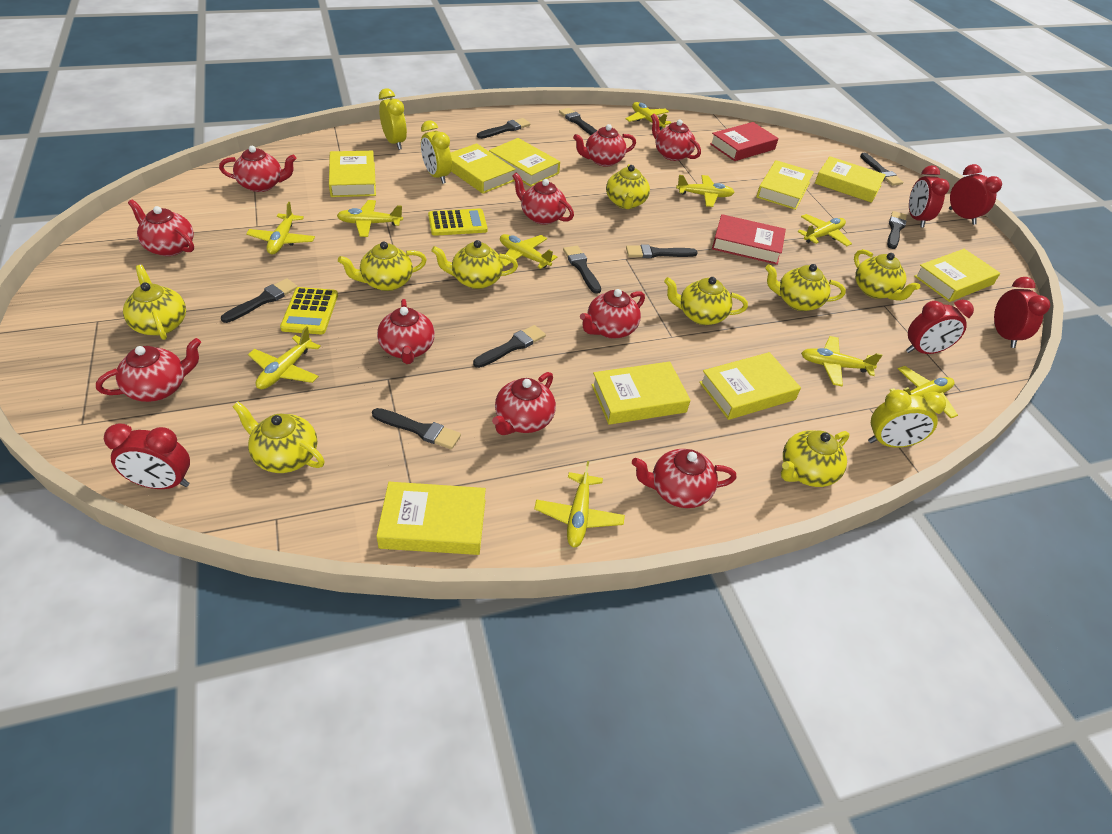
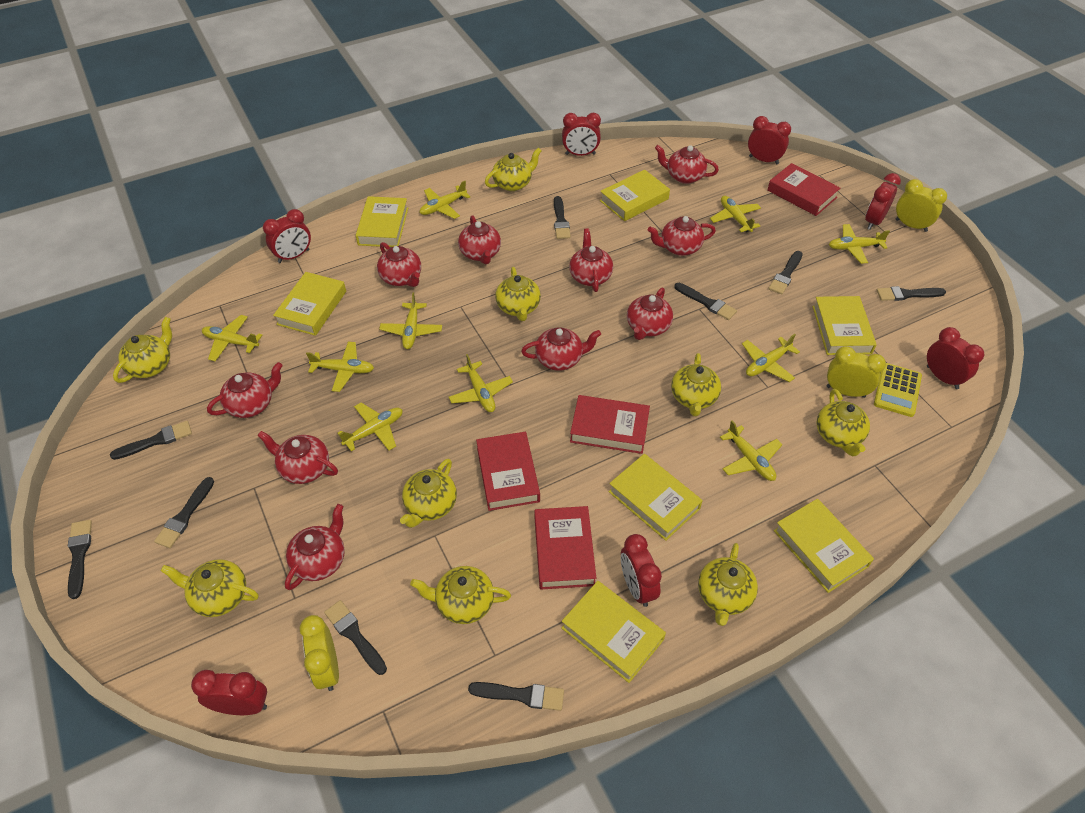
red book: 2 -> 4
red clock: 5 -> 7
yellow book: 9 -> 7
yellow calculator: 2 -> 1

